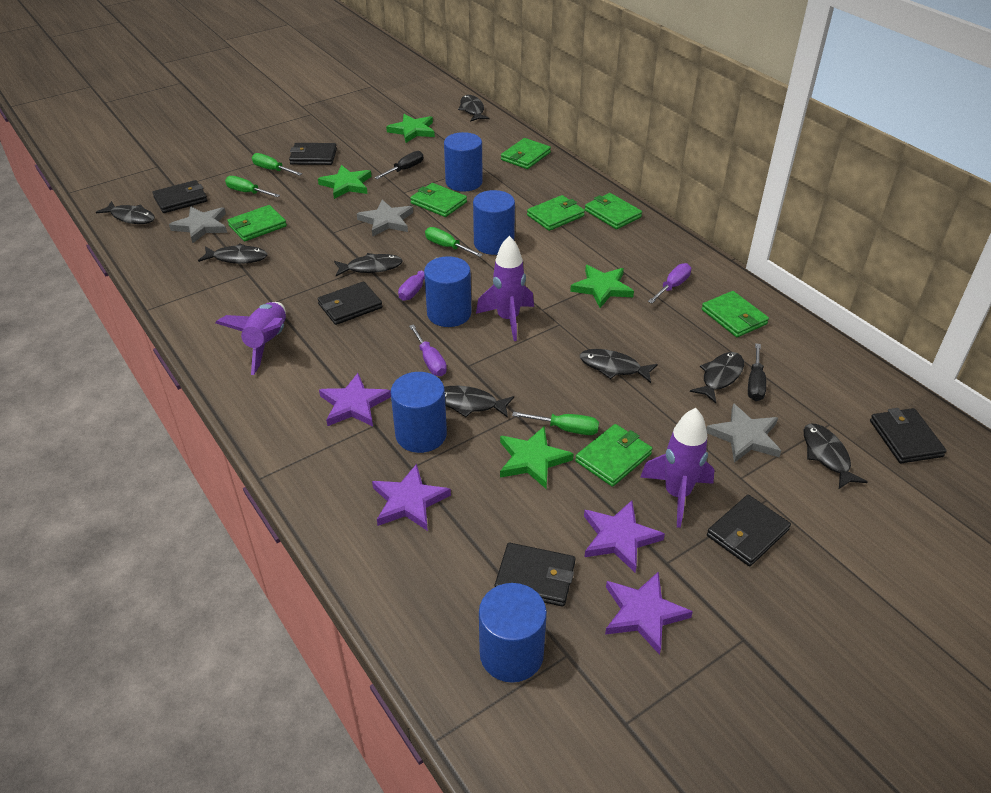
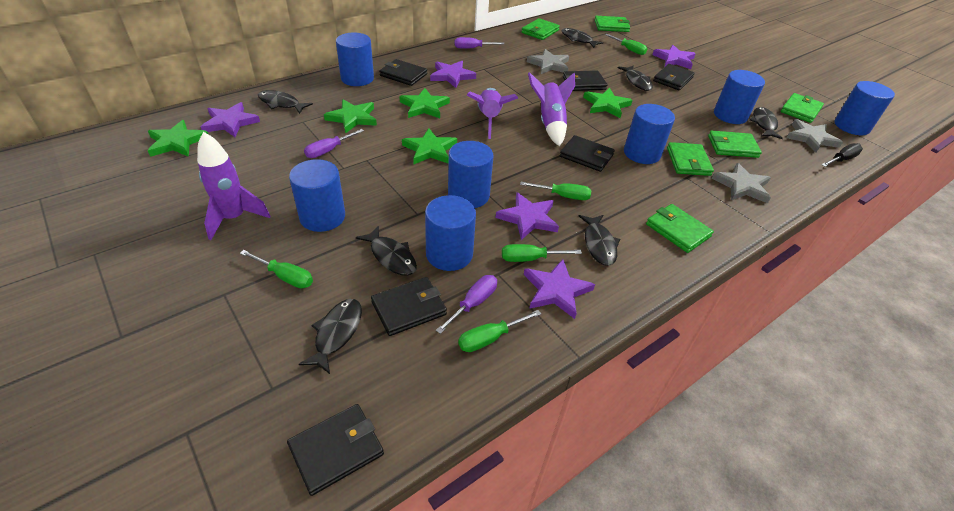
black fish: 8 -> 7
black screwdriver: 2 -> 1
blue cylinder: 5 -> 7
green screwdriver: 4 -> 5
green star: 4 -> 5
green wallet: 7 -> 6
purple star: 4 -> 5

